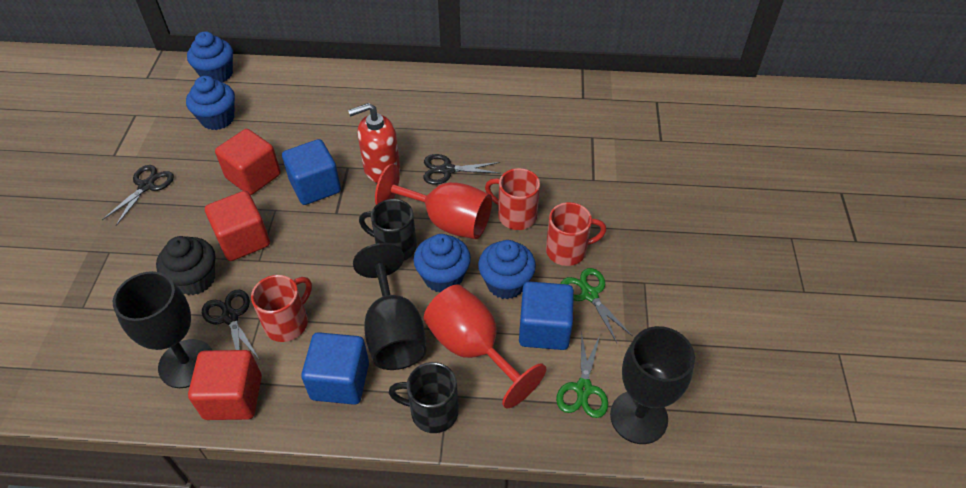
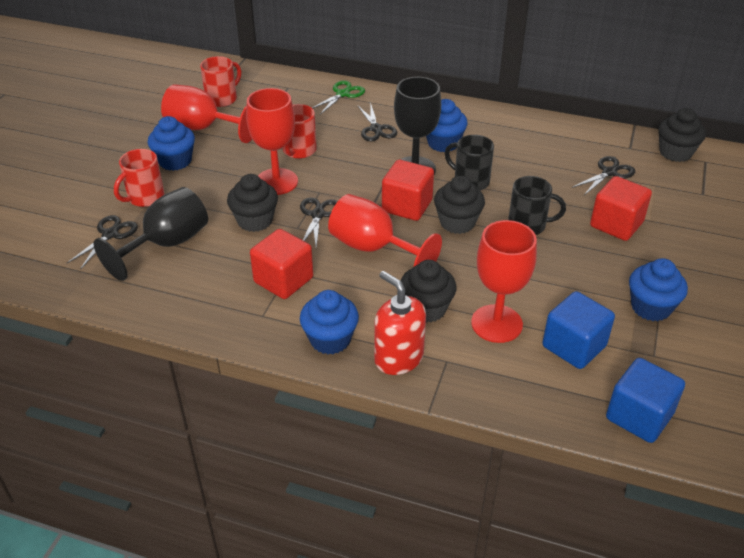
black cupcake: 1 -> 4
black goblet: 3 -> 2
black scissors: 3 -> 4
blue cube: 3 -> 2
green scissors: 2 -> 1
red goblet: 2 -> 4

